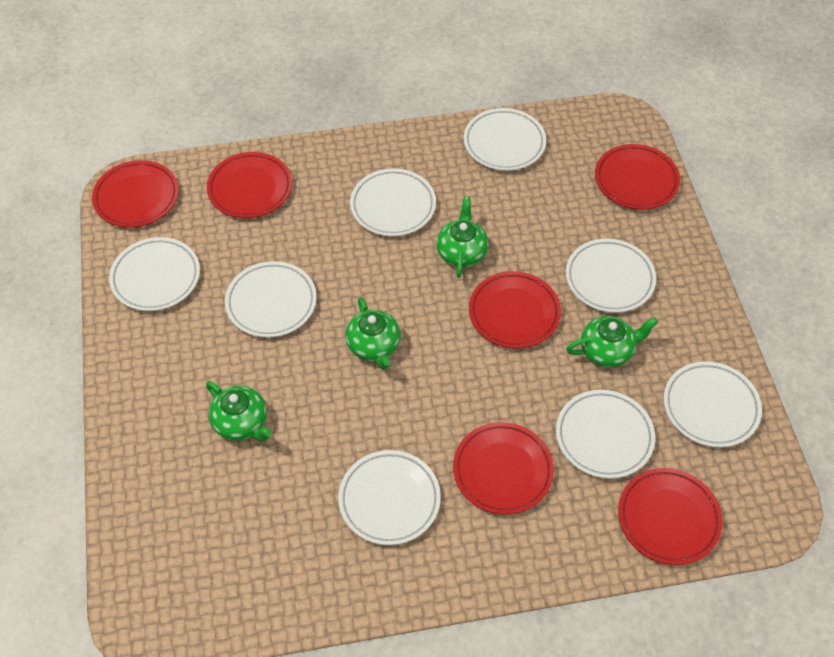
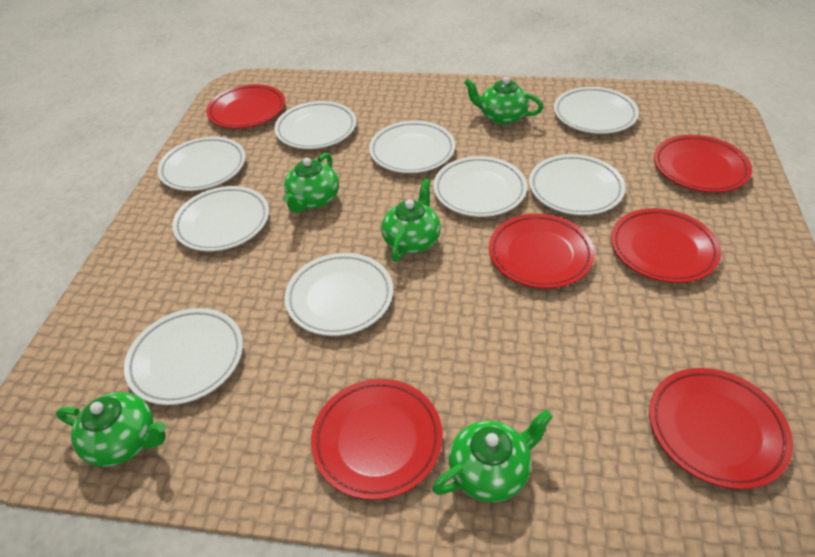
green teapot: 4 -> 5
white plate: 8 -> 9

